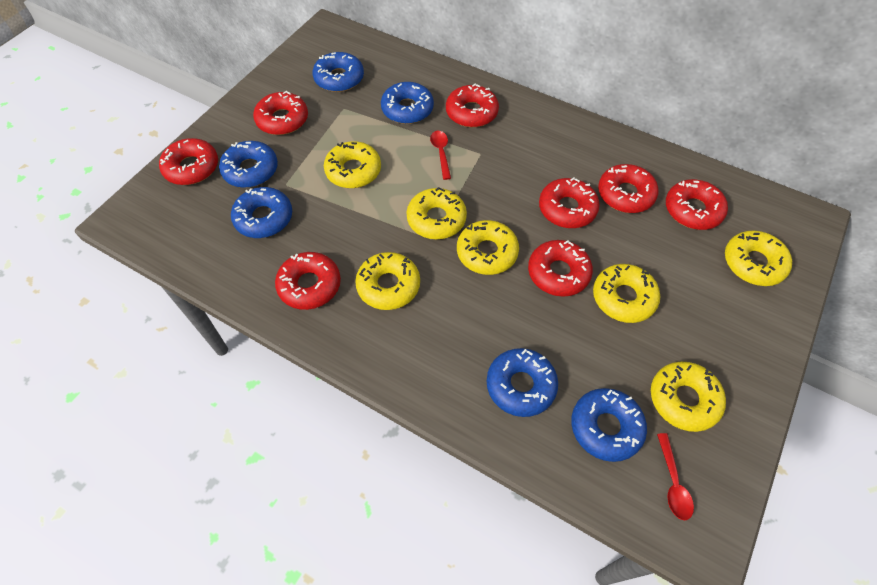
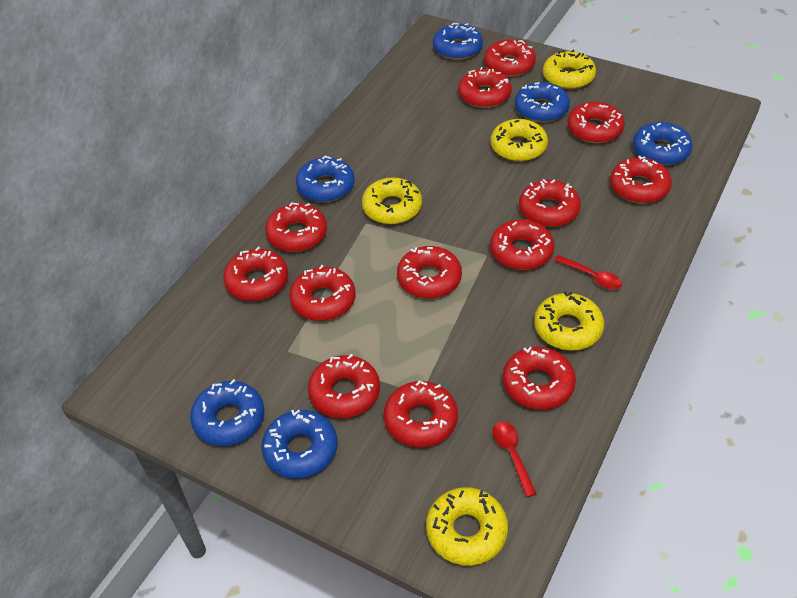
red donut: 8 -> 13
yellow donut: 7 -> 5

